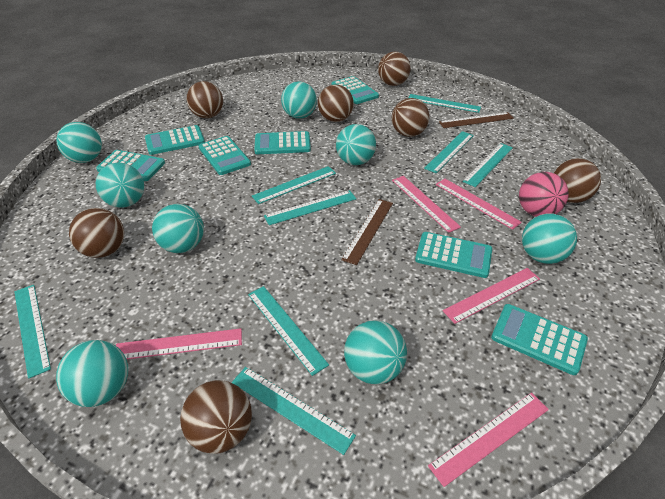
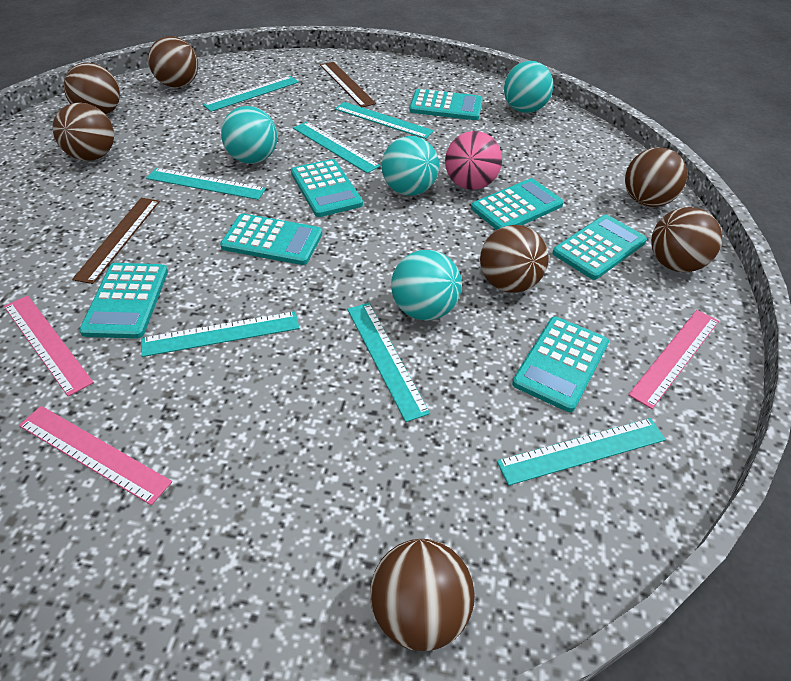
pink ruler: 5 -> 3
turquoise ball: 8 -> 4
turquoise ruler: 8 -> 7

